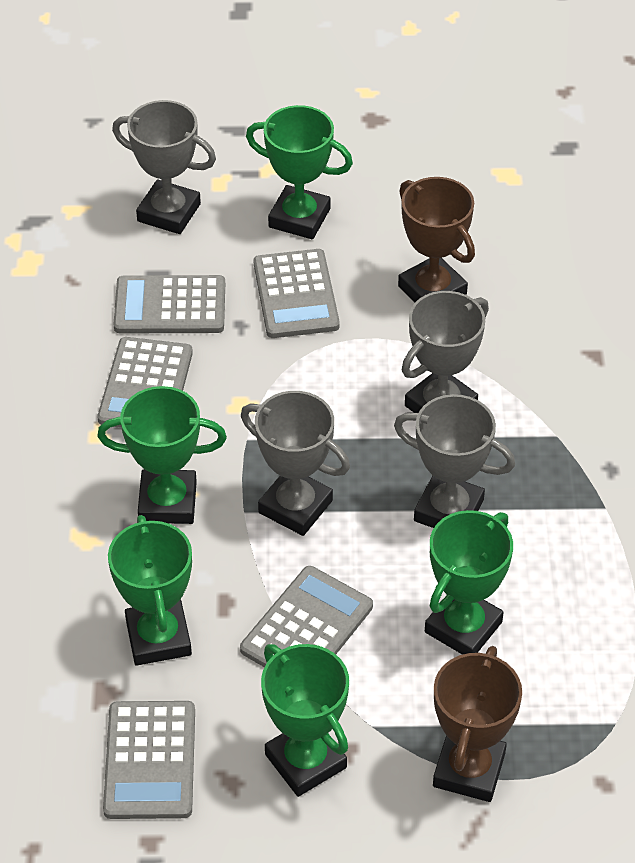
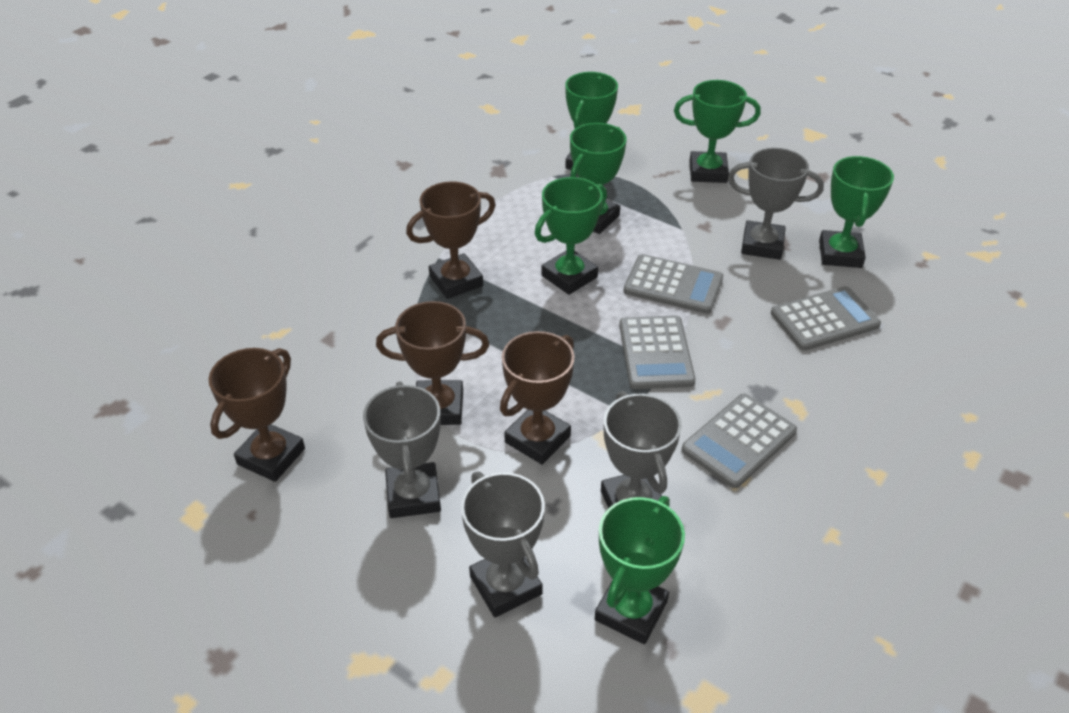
brown trophy: 2 -> 4
green trophy: 5 -> 6
grey calculator: 5 -> 4

